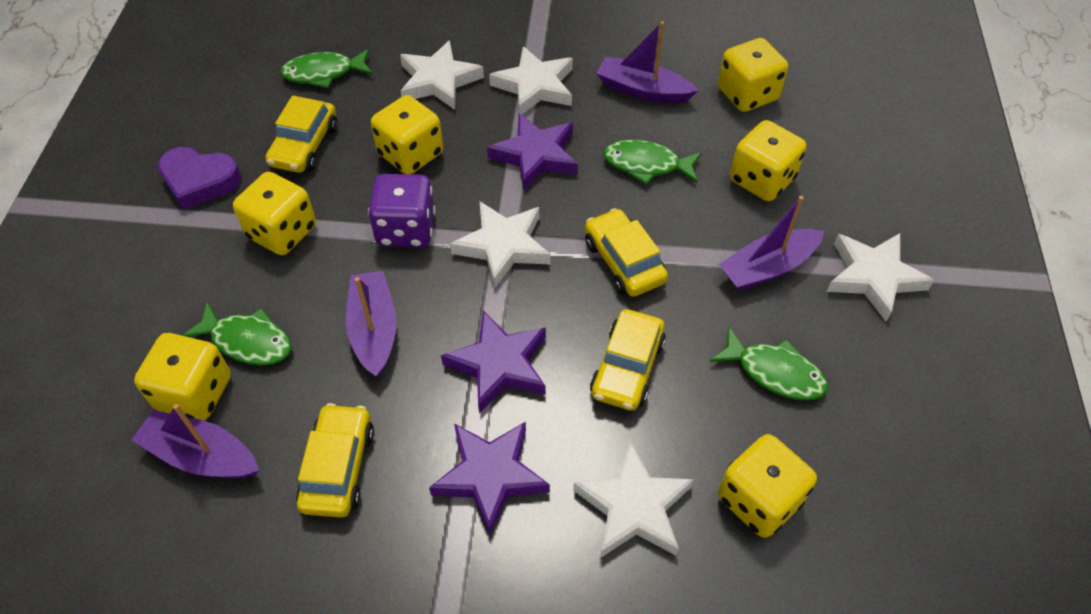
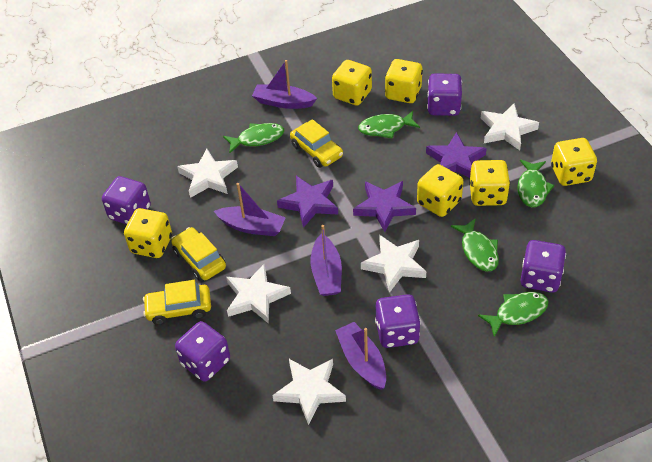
green fish: 4 -> 5
purple dice: 1 -> 5
purple heart: 1 -> 0
yellow car: 4 -> 3

